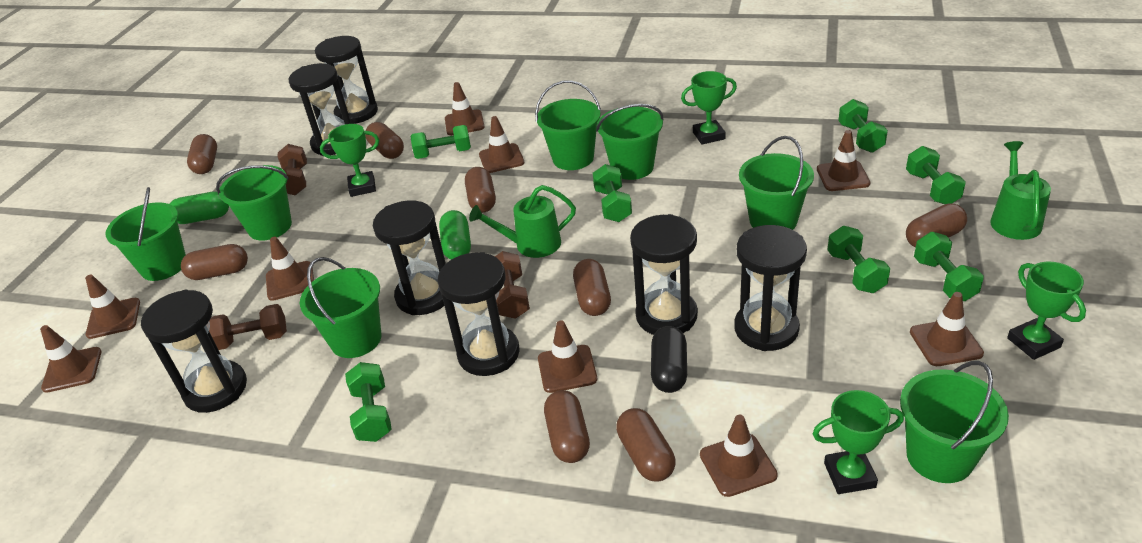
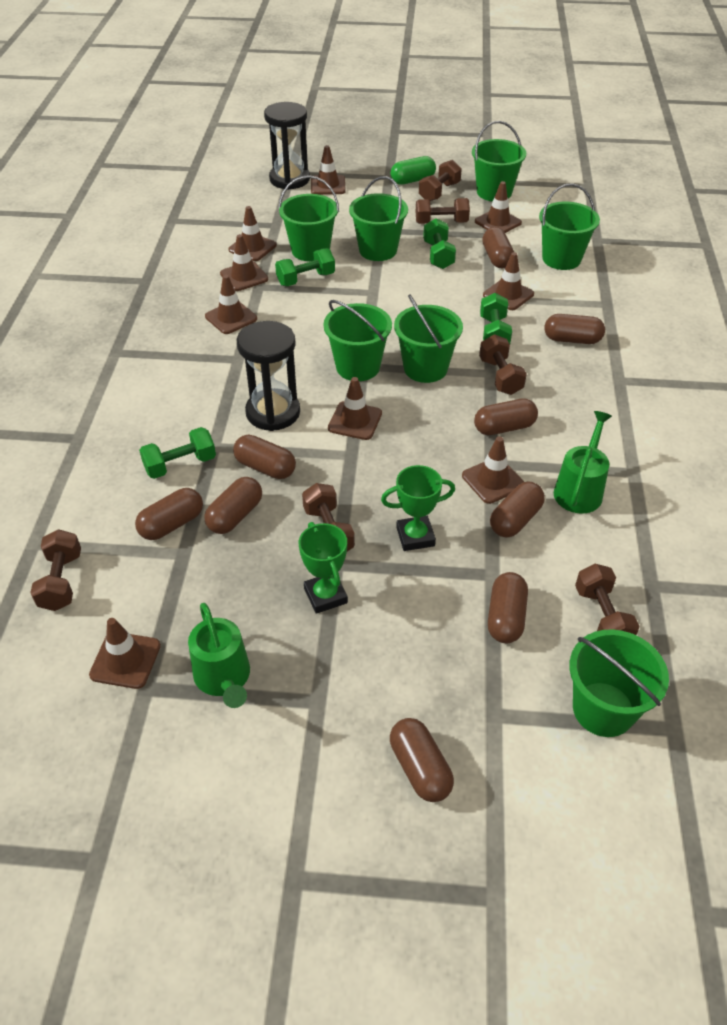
black capsule: 1 -> 0
black hourglass: 7 -> 2
brown capsule: 8 -> 9
brown dumbbell: 3 -> 6
green capsule: 2 -> 1
green dumbbell: 7 -> 4
green trophy: 4 -> 2

